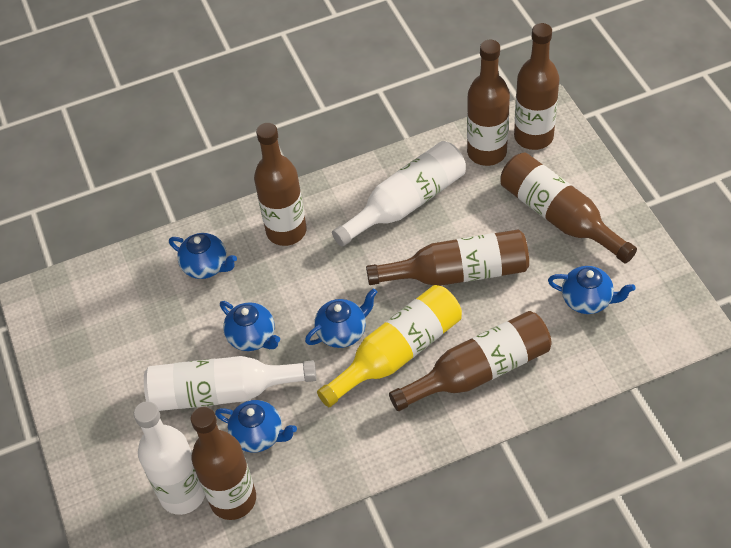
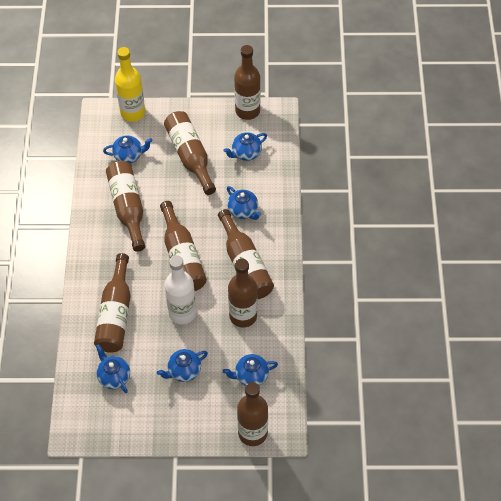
blue teapot: 5 -> 6
brown bottle: 7 -> 8
white bottle: 3 -> 1

